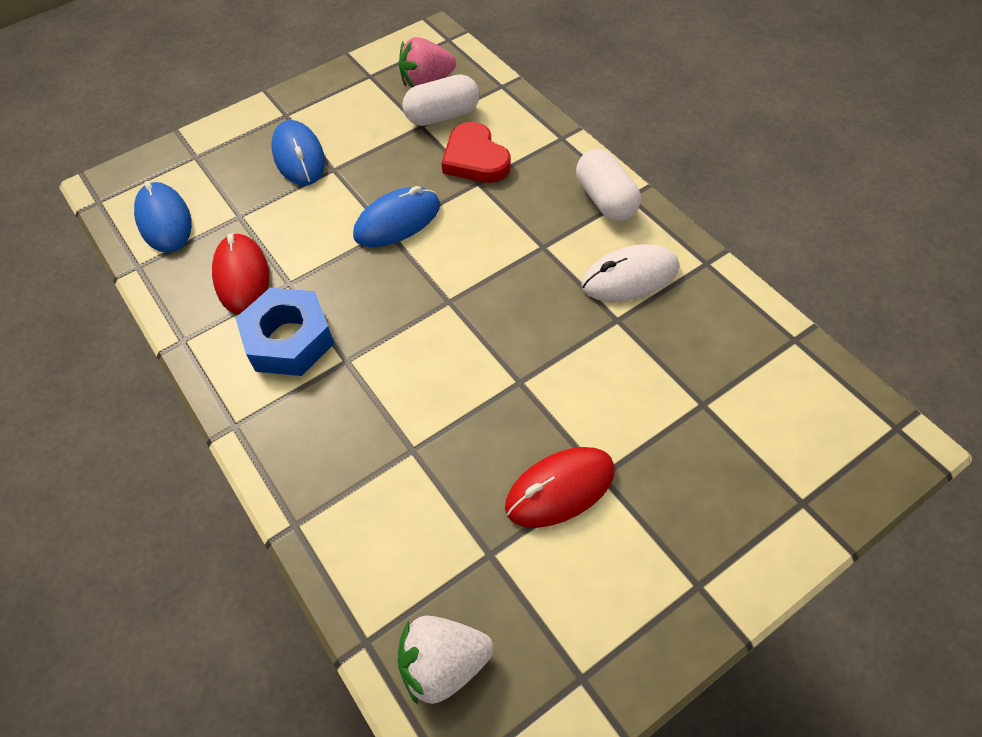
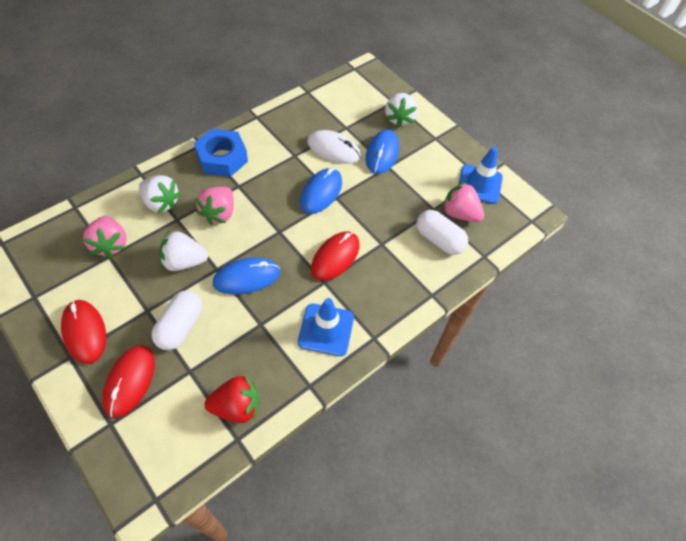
blue traffic cone: 0 -> 2
pink strawberry: 1 -> 3
red heart: 1 -> 0
red mouse: 2 -> 3
red strawberry: 0 -> 1
white strawberry: 1 -> 3

